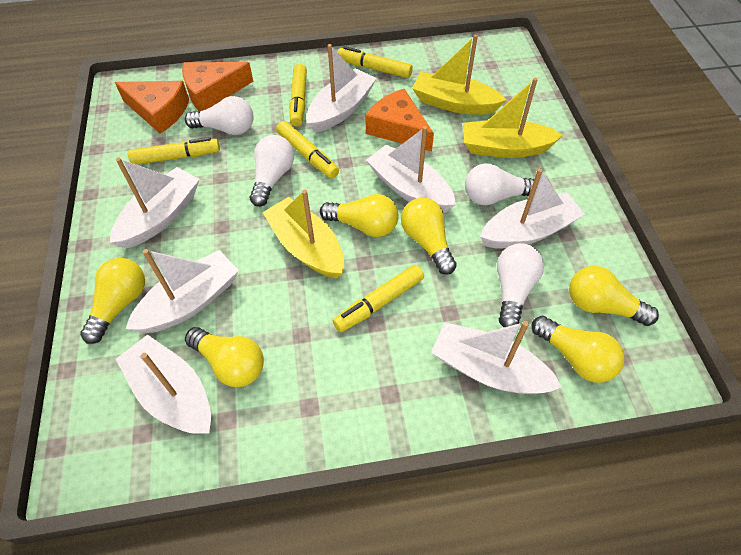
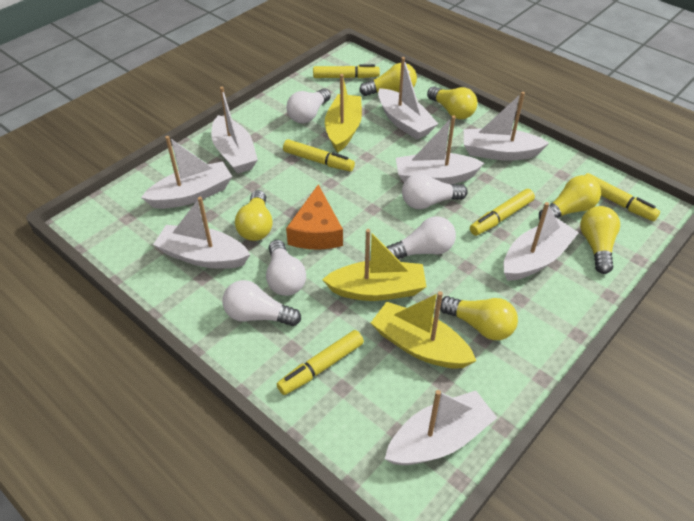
orange cheese: 3 -> 1
white boat: 7 -> 8
white light bulb: 4 -> 5

